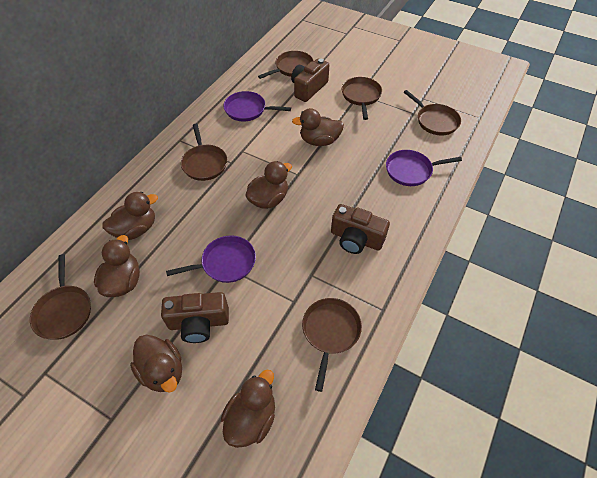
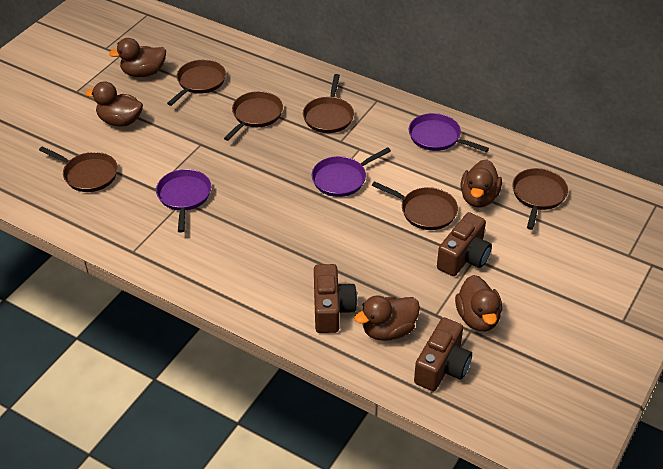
brown duck: 6 -> 5

